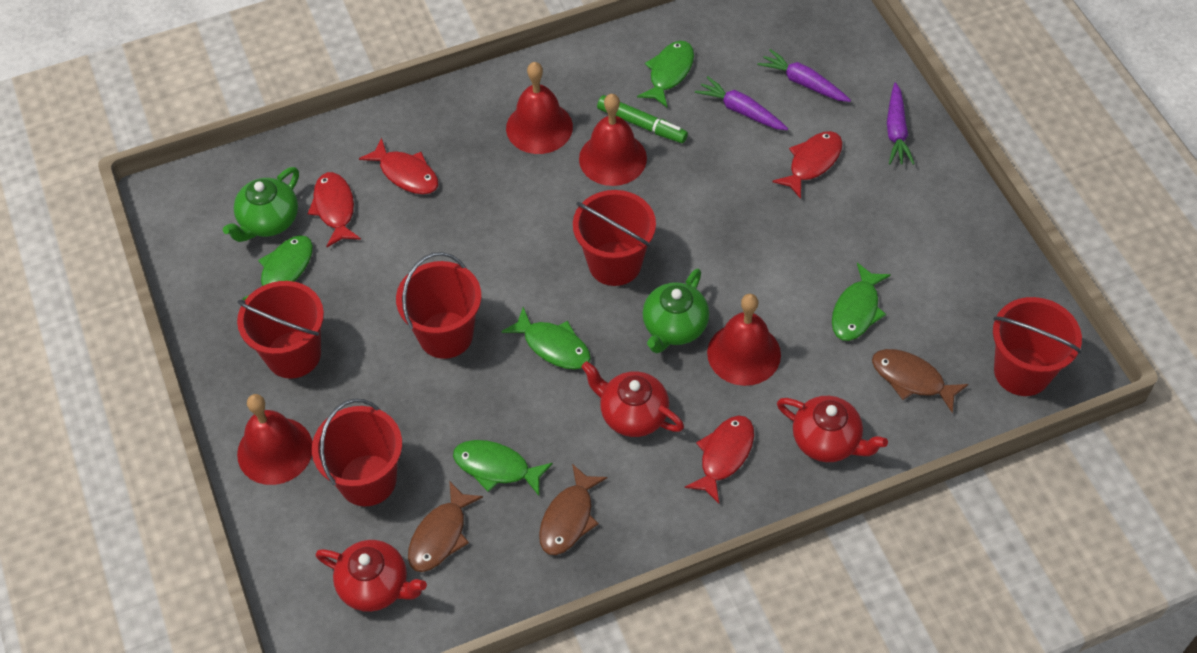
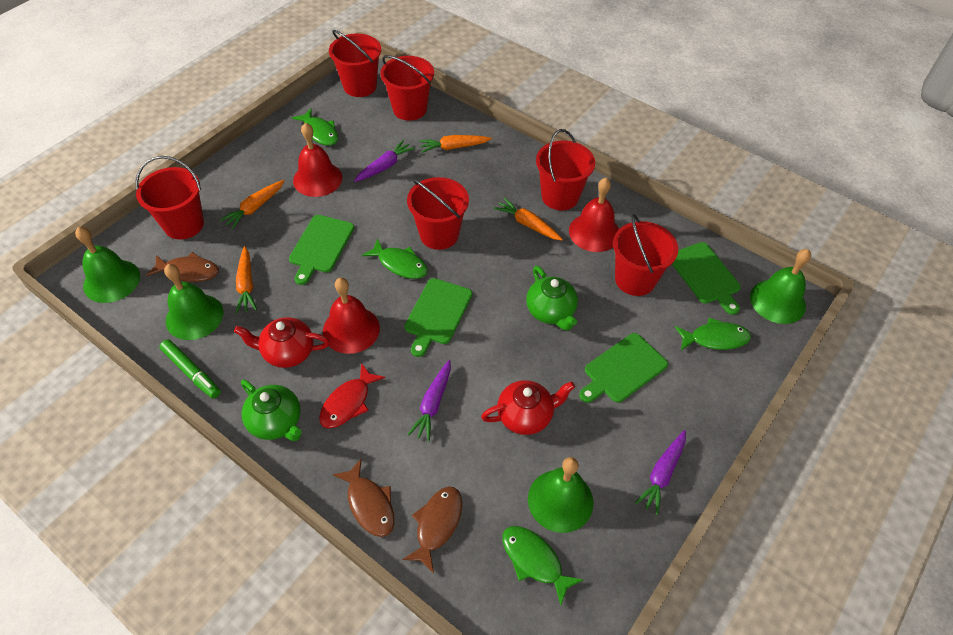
green bell: 0 -> 4
green cutting board: 0 -> 4
green fish: 5 -> 4
orange carrot: 0 -> 4
red bell: 4 -> 3
red bucket: 5 -> 6
red fish: 4 -> 1
red teapot: 3 -> 2

